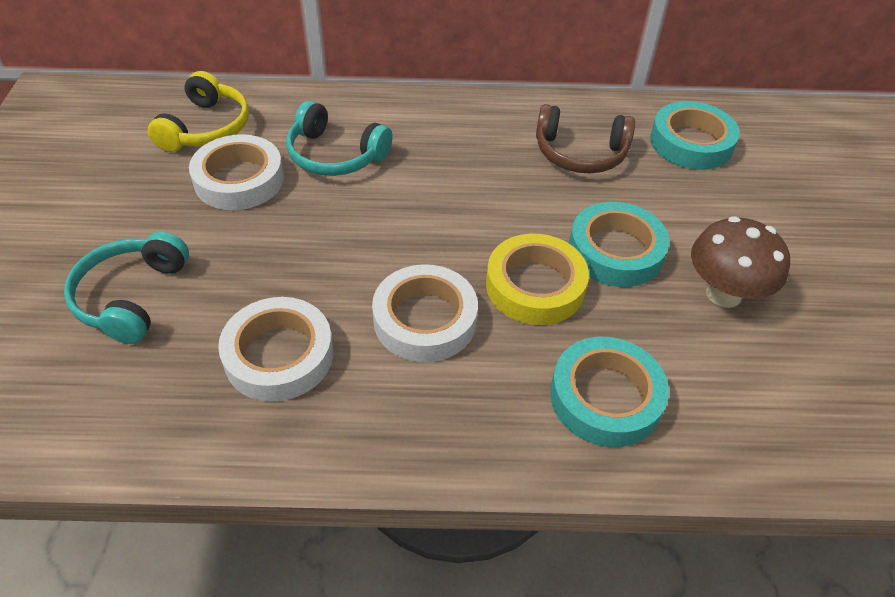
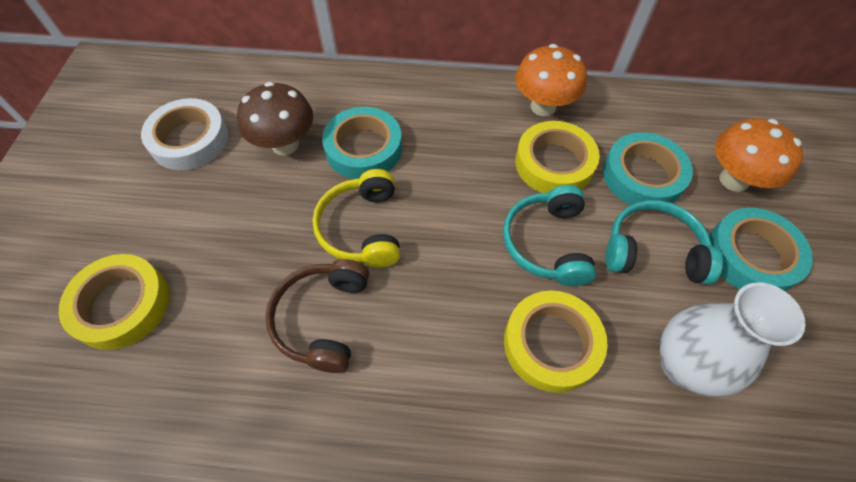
orange mushroom: 0 -> 2
white tape: 3 -> 1
white vase: 0 -> 1
yellow tape: 1 -> 3

